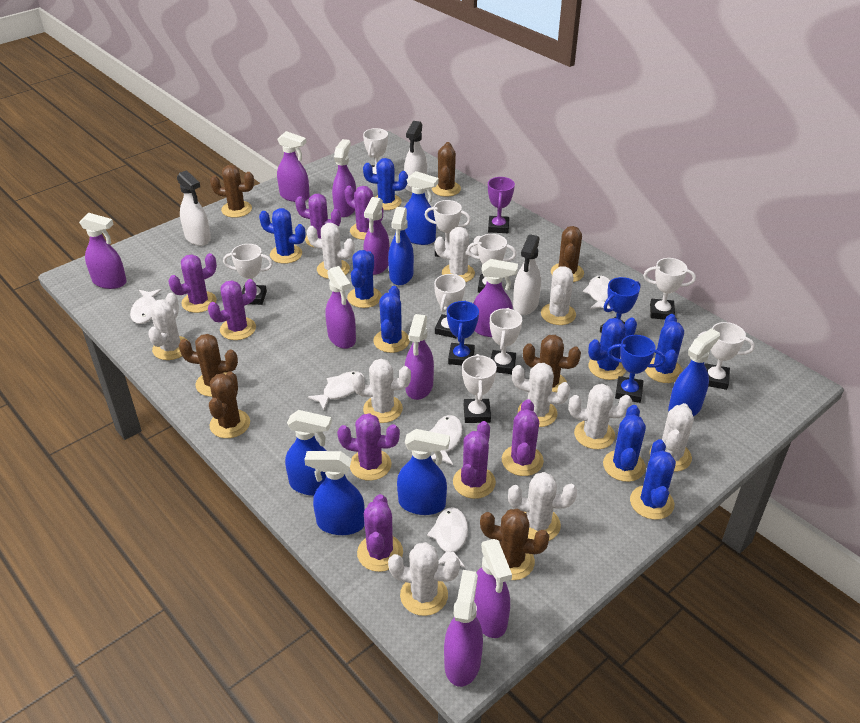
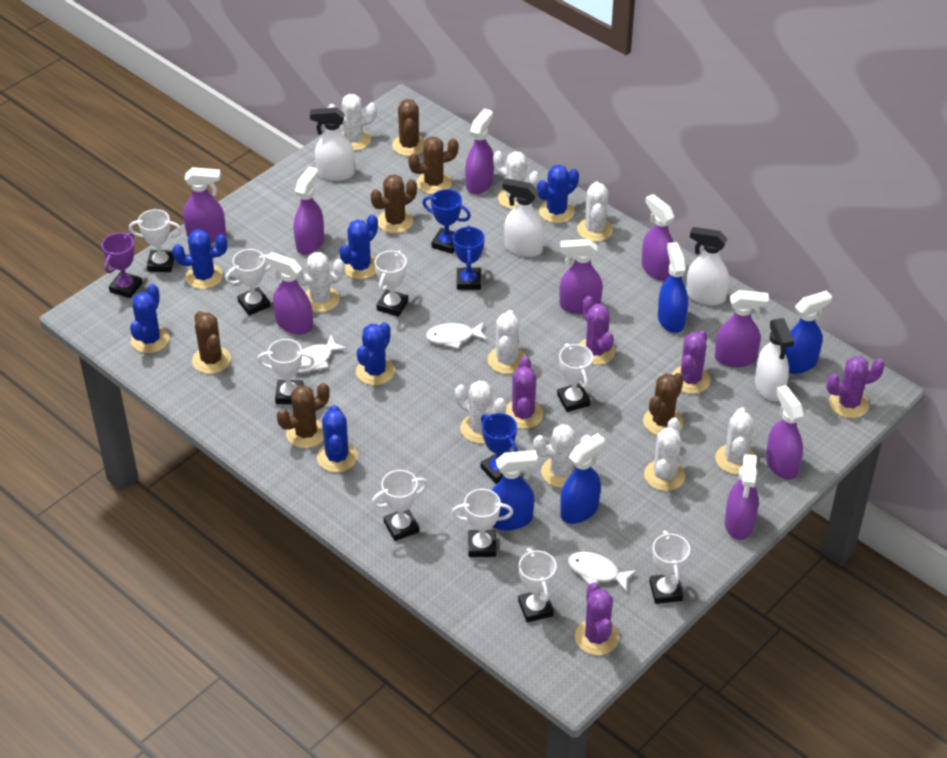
blue cactus: 8 -> 6
blue spray bottle: 6 -> 4
brown cactus: 7 -> 6
purple cactus: 8 -> 5
white cactus: 10 -> 9
white fish: 5 -> 3
white spray bottle: 3 -> 4

